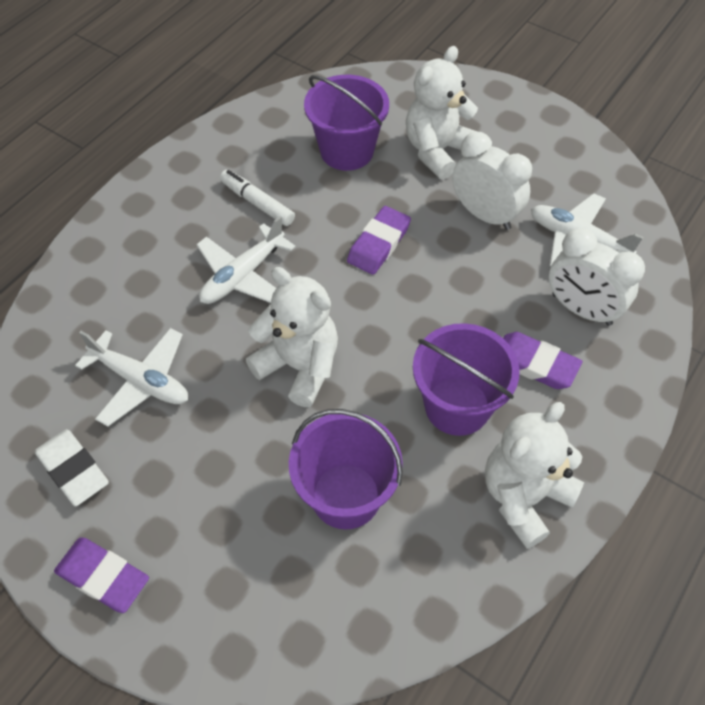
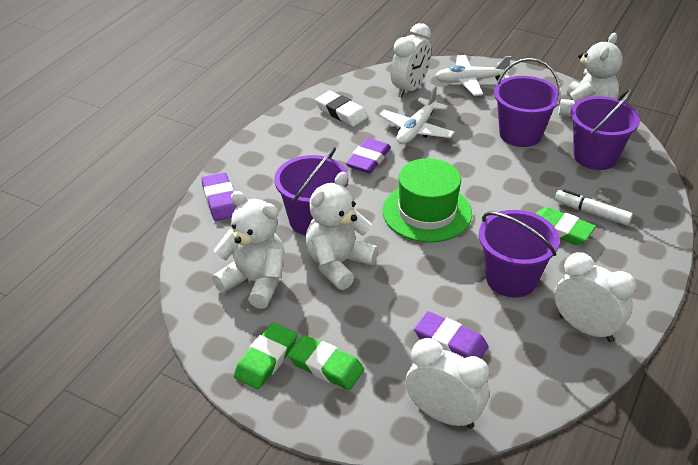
green eraser: 0 -> 3
green hat: 0 -> 1
purple bucket: 3 -> 4
white clock: 2 -> 3
white plane: 3 -> 2

